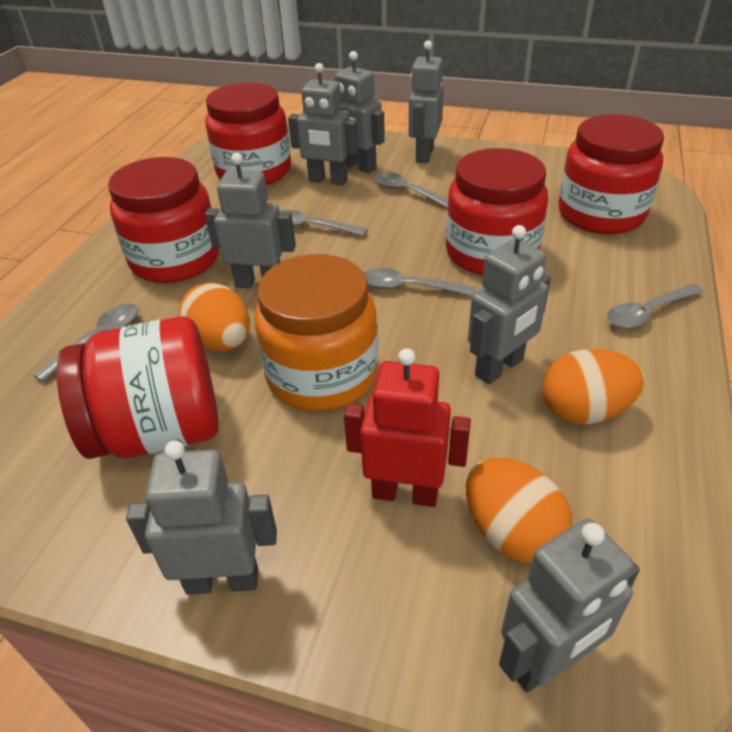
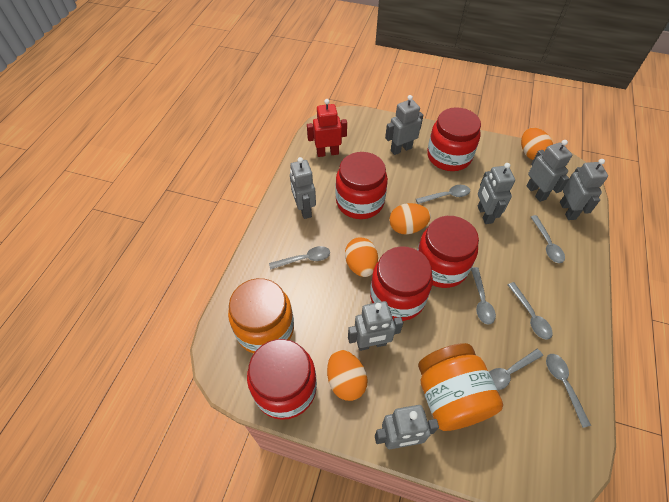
grey spoon: 5 -> 7
orange egg: 3 -> 4
orange jar: 1 -> 2

